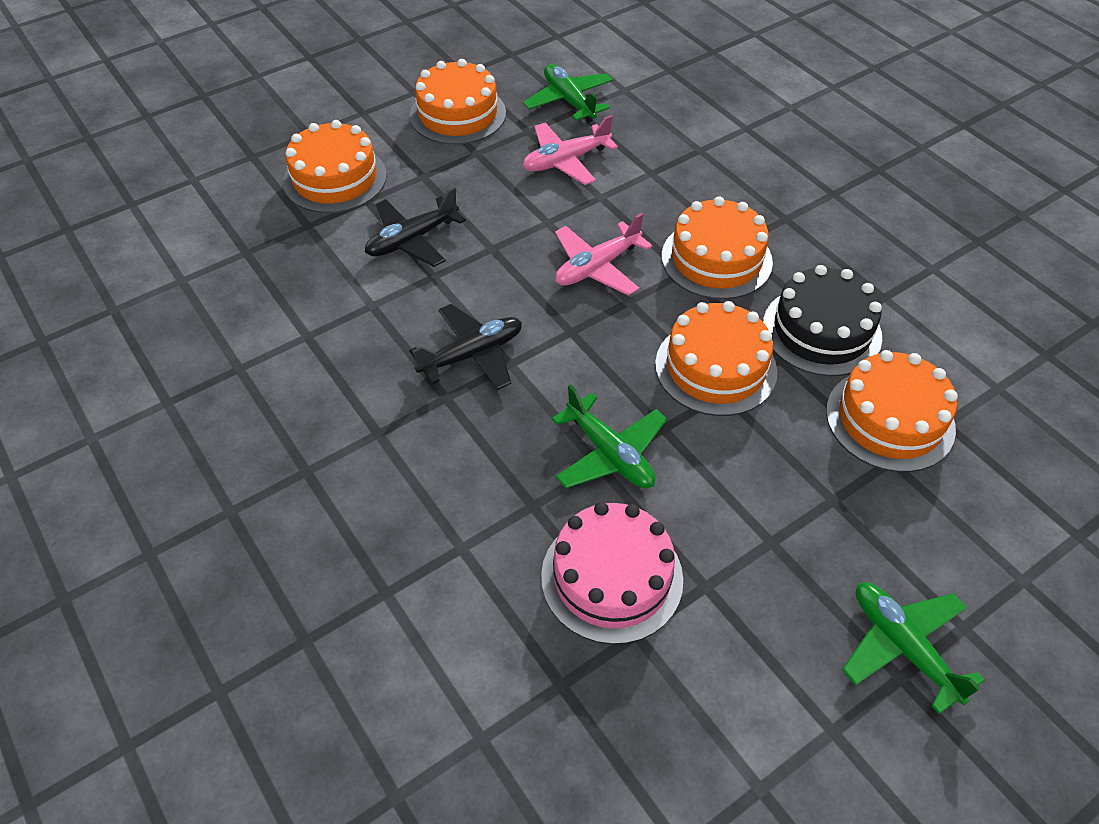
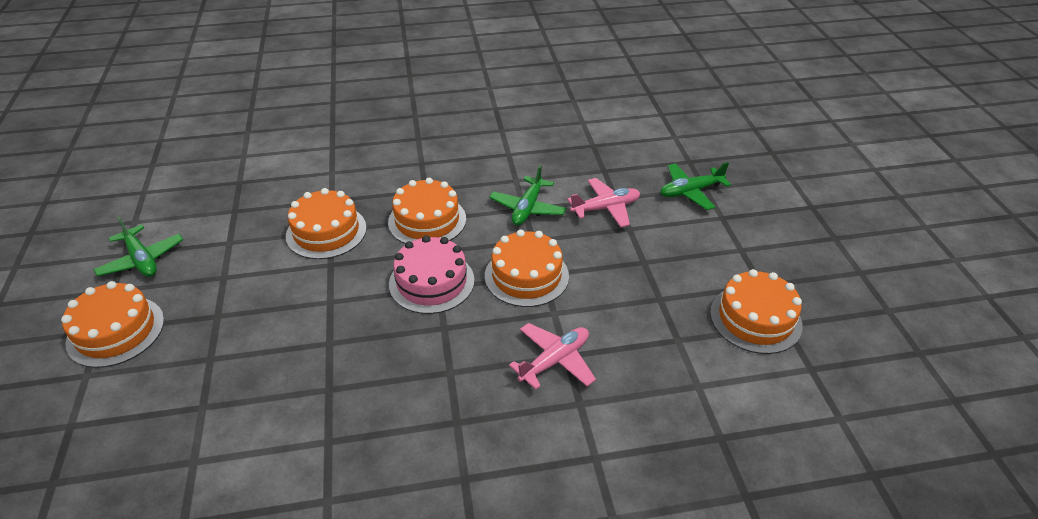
black cake: 1 -> 0
black plane: 2 -> 0

